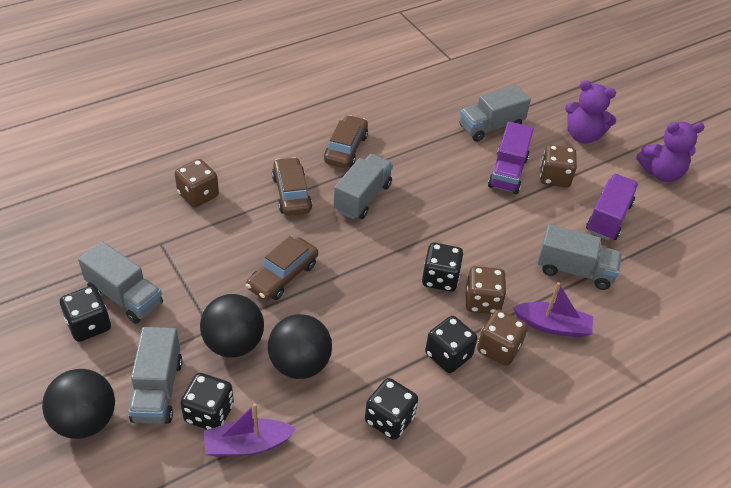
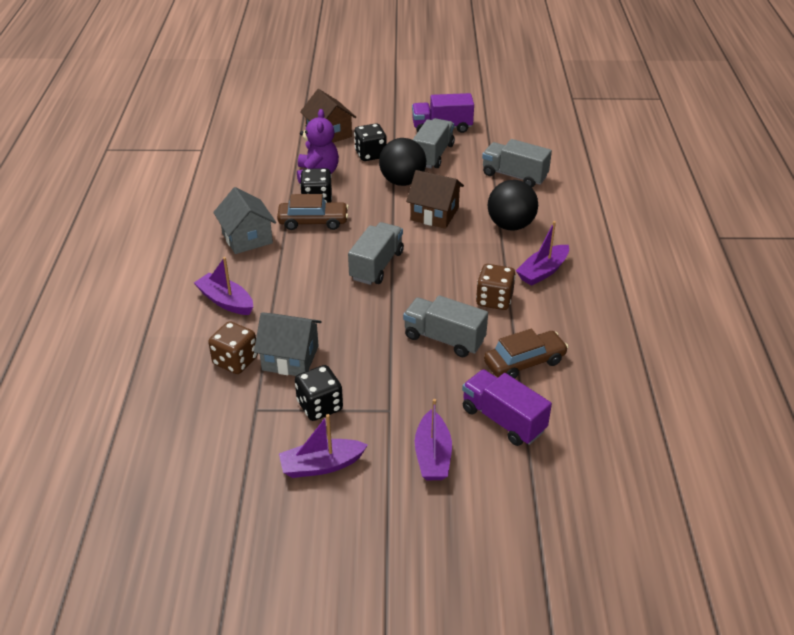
black ball: 3 -> 2
black dice: 5 -> 3
brown car: 3 -> 2
brown dice: 4 -> 2
brown house: 0 -> 2
grey house: 0 -> 2
grey truck: 5 -> 4
purple boat: 2 -> 4
purple teddy bear: 2 -> 1

